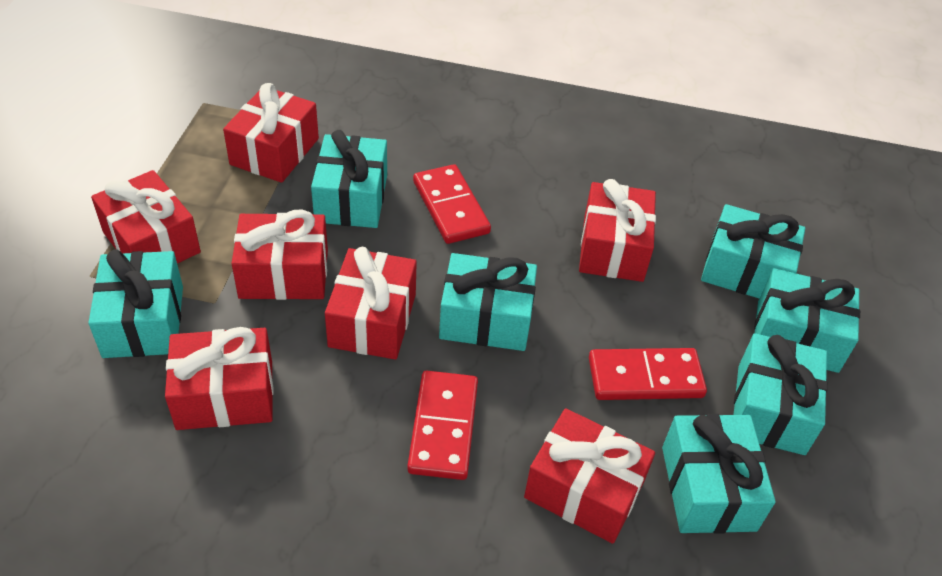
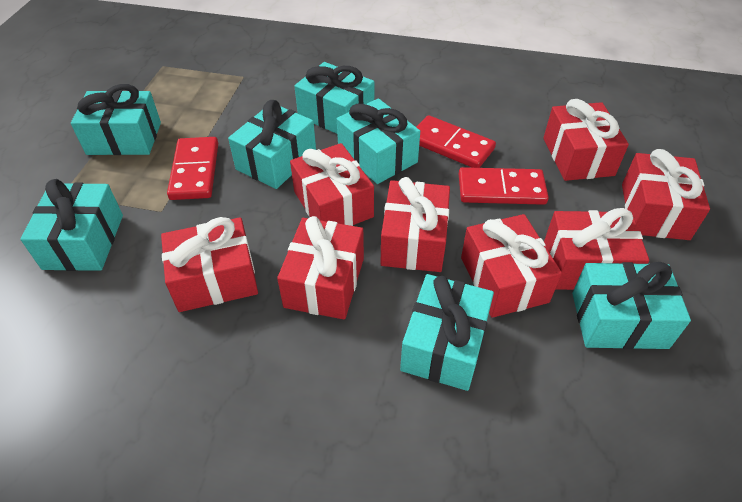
red gift: 7 -> 8

